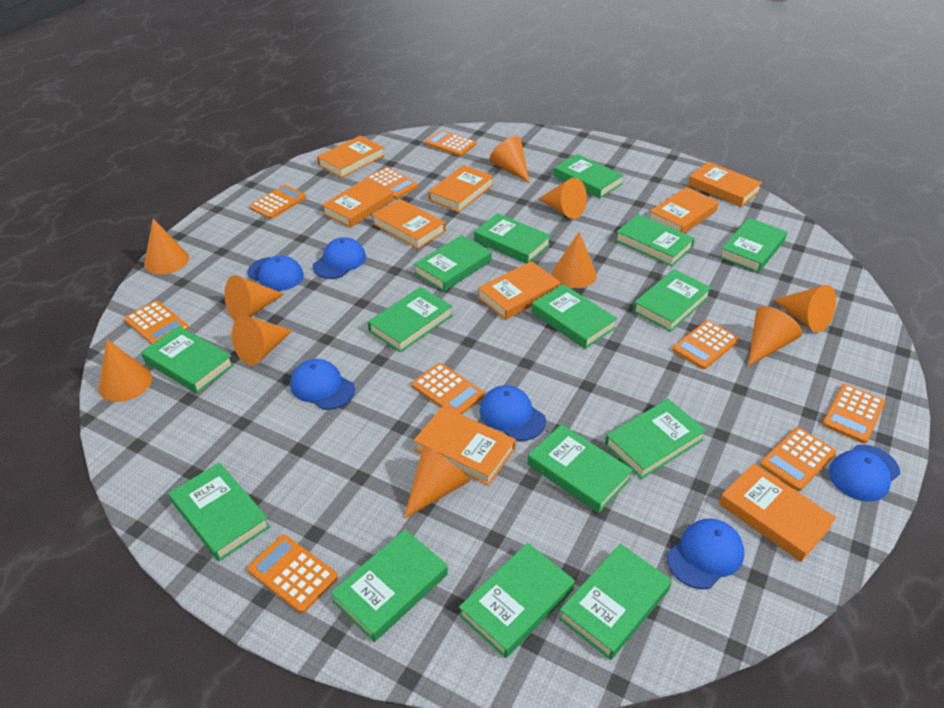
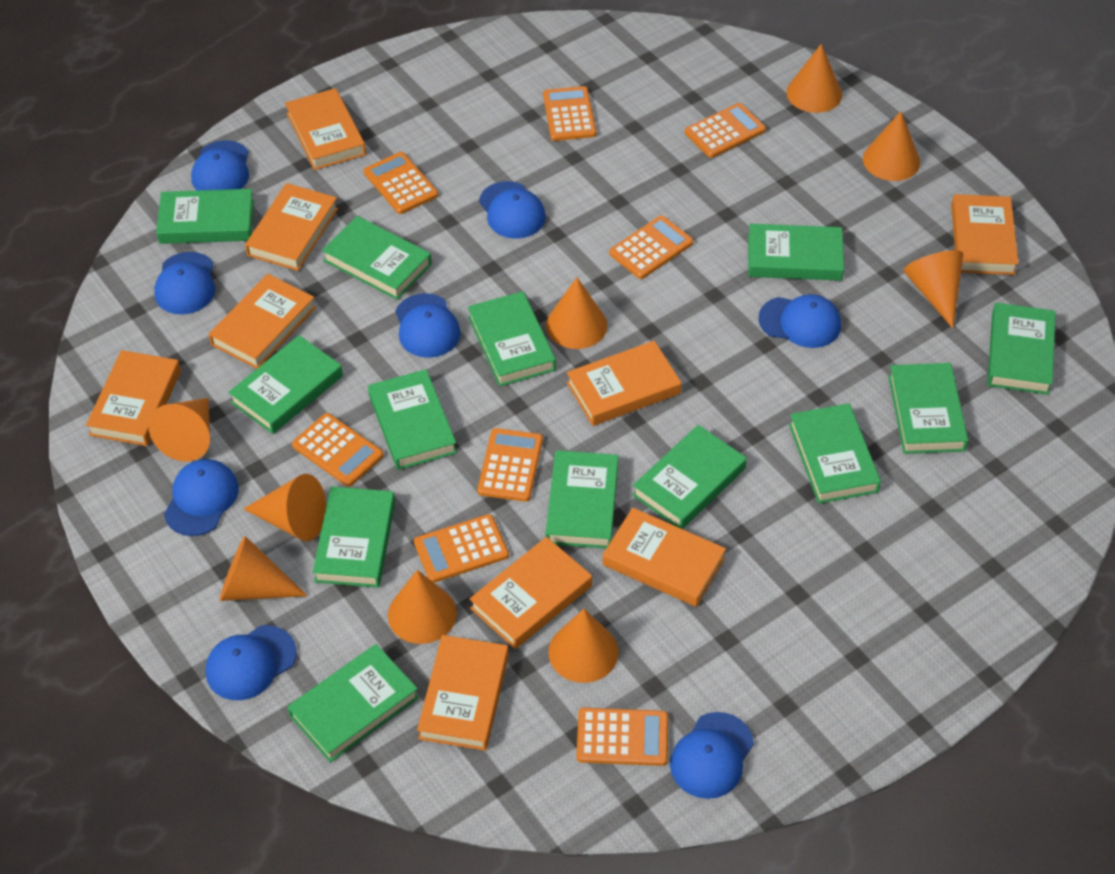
blue cap: 6 -> 8
green book: 15 -> 13
orange calculator: 9 -> 8
orange cone: 10 -> 9

